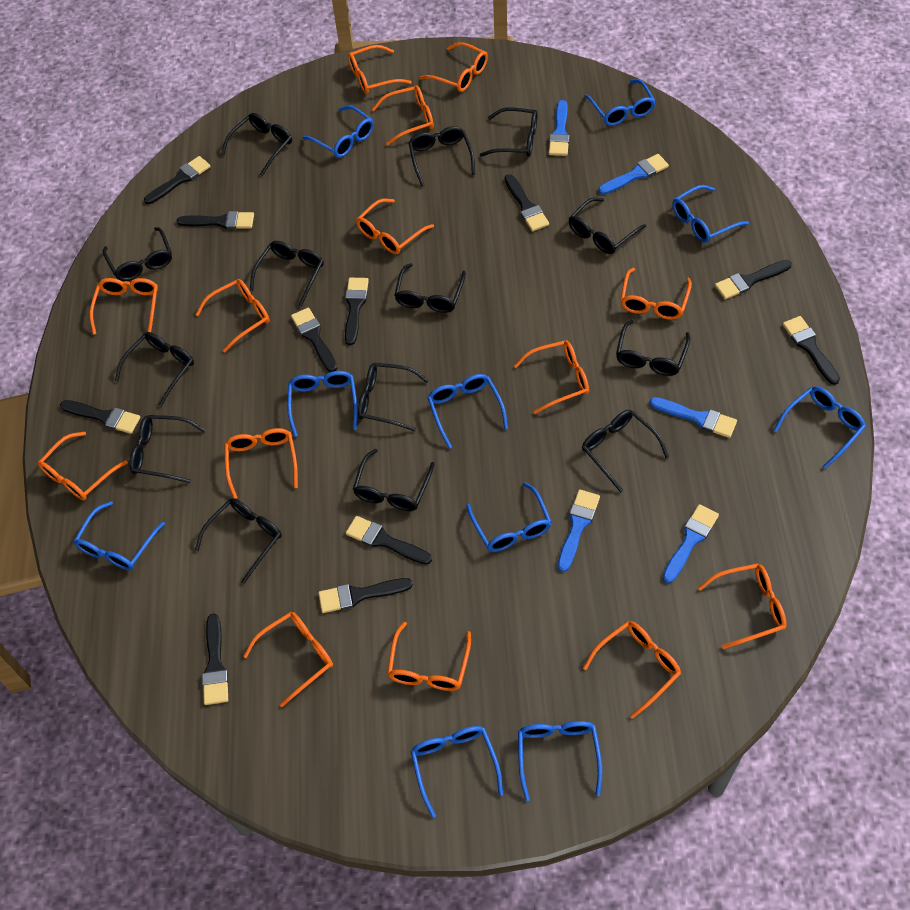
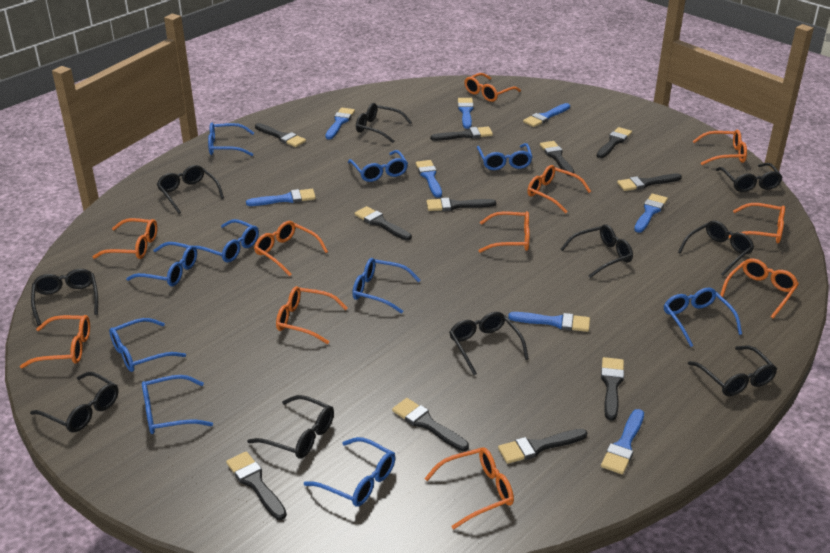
black glasses: 14 -> 10
blue brush: 5 -> 8
orange glasses: 14 -> 11

